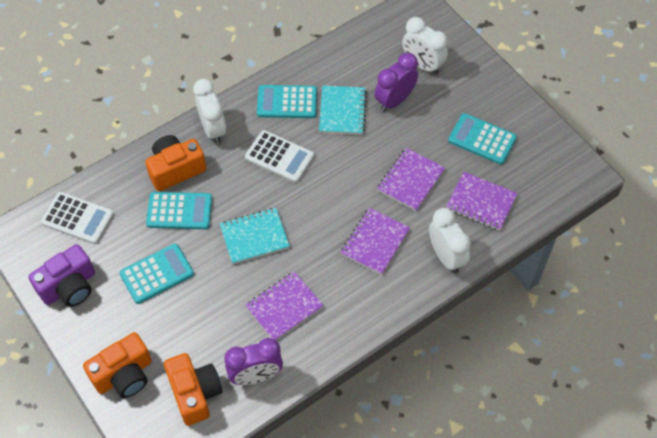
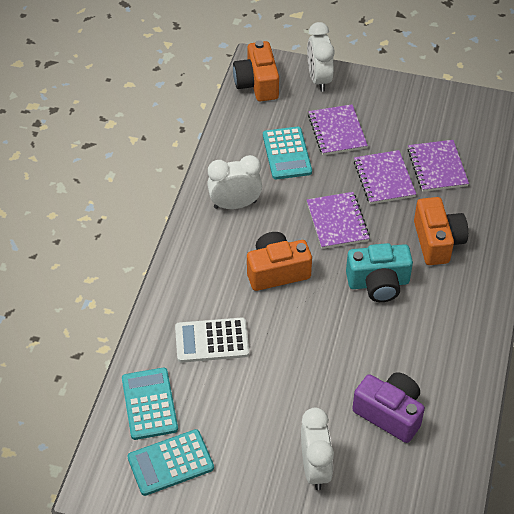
purple clock: 2 -> 0
turquoise calculator: 4 -> 3
turquoise camera: 0 -> 1
turquoise notebook: 2 -> 0
white calculator: 2 -> 1

